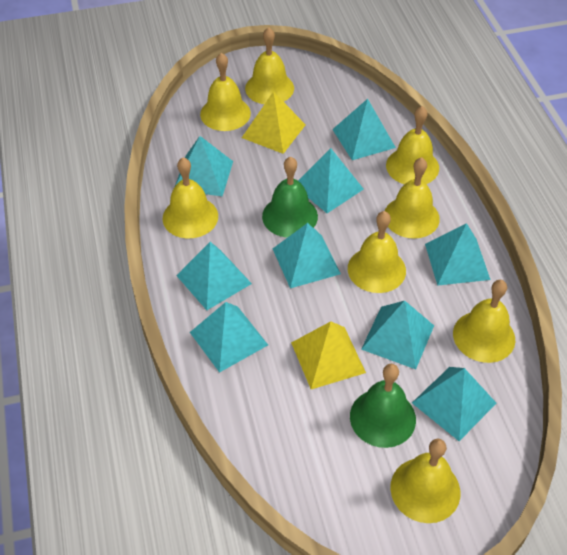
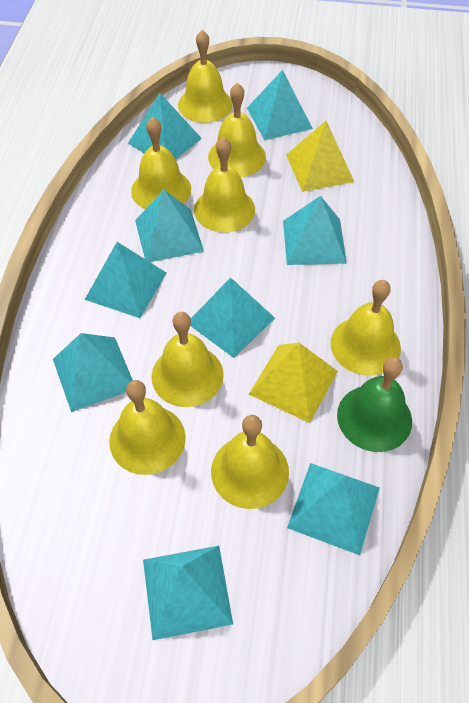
green bell: 2 -> 1

